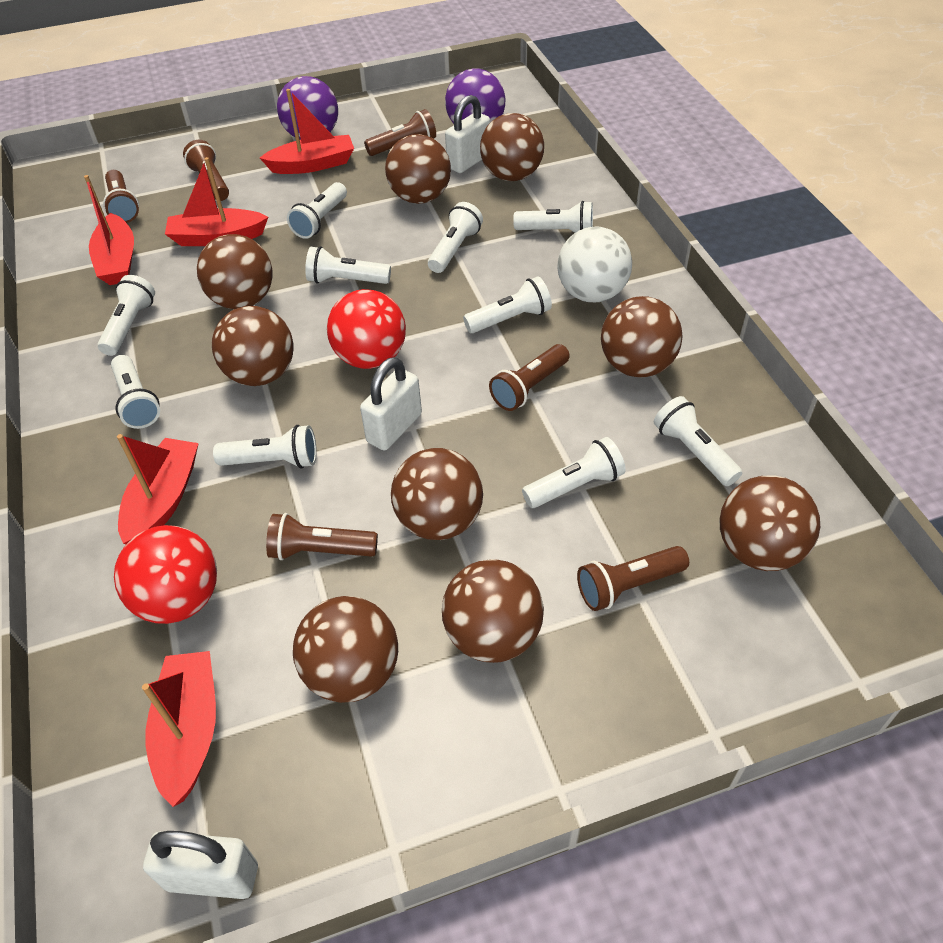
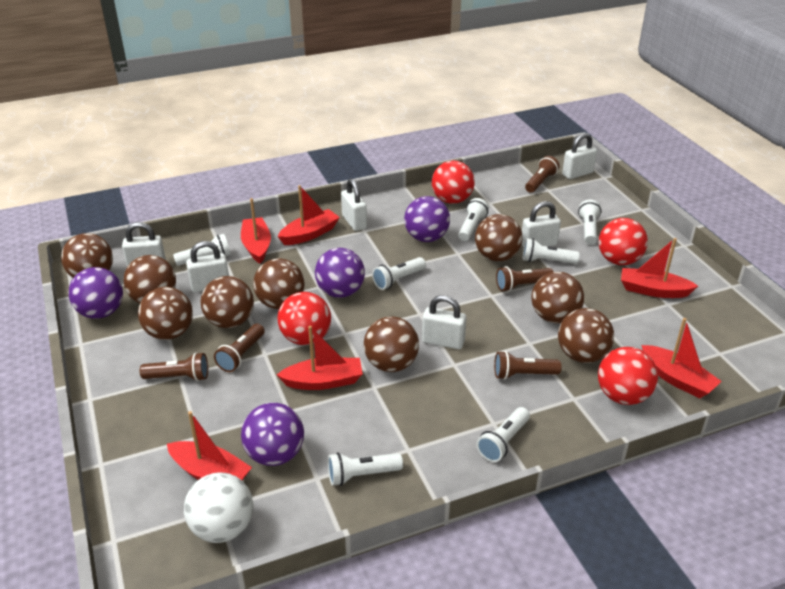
brown flashlight: 6 -> 5
purple ball: 2 -> 4
red ball: 2 -> 4
red boat: 5 -> 6
white flashlight: 10 -> 7
white padlock: 3 -> 6

